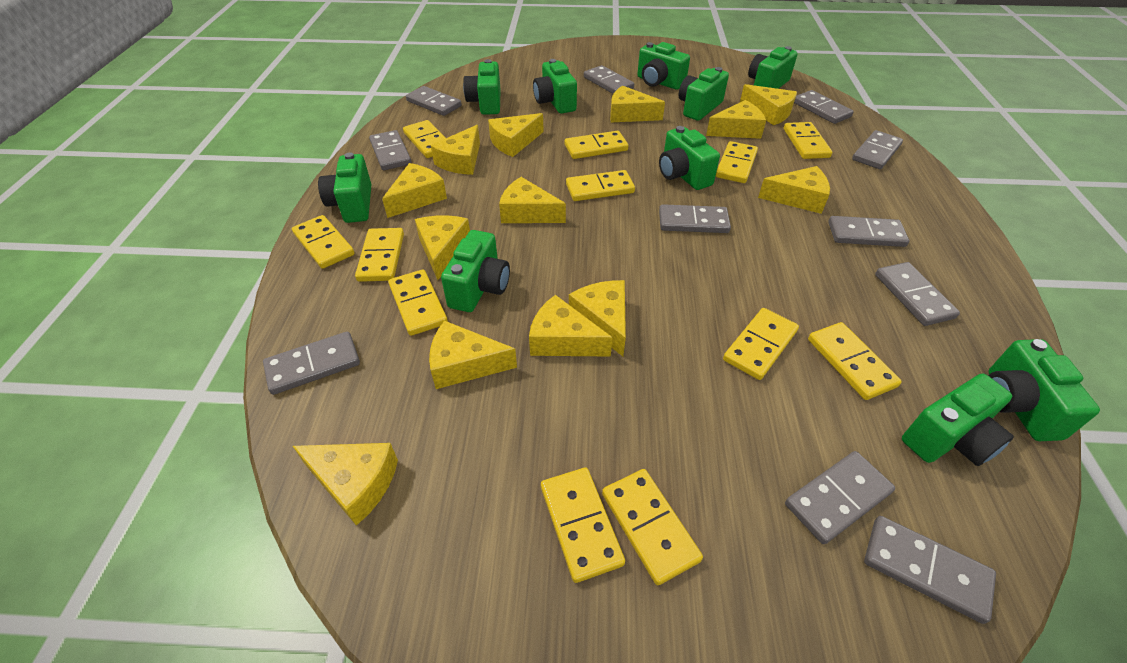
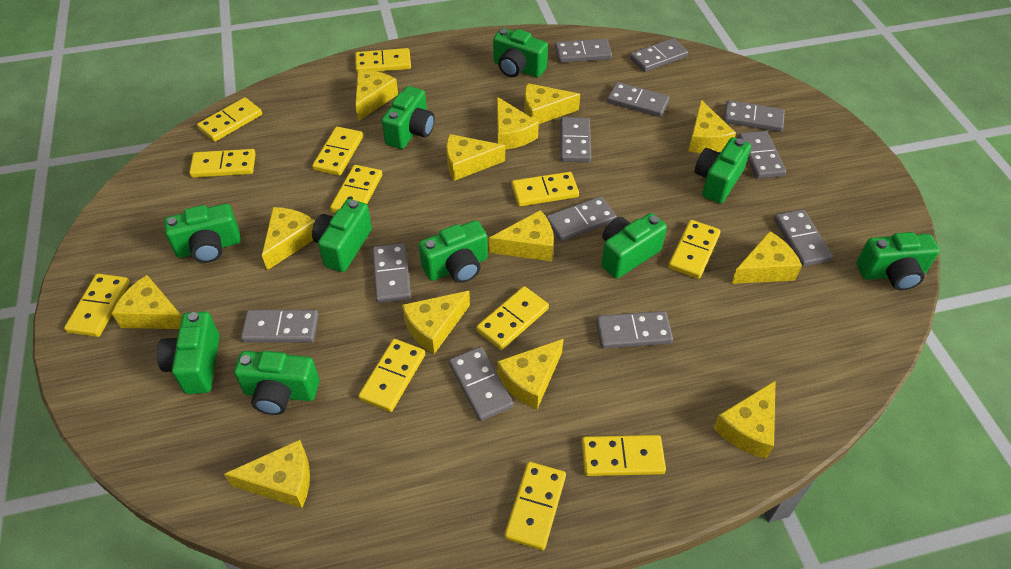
grey domino: 11 -> 12

